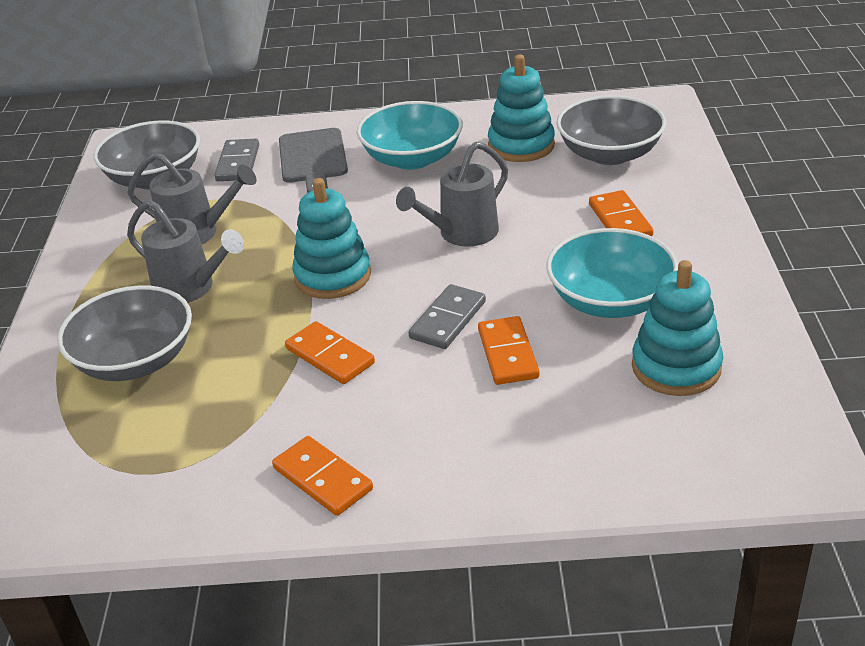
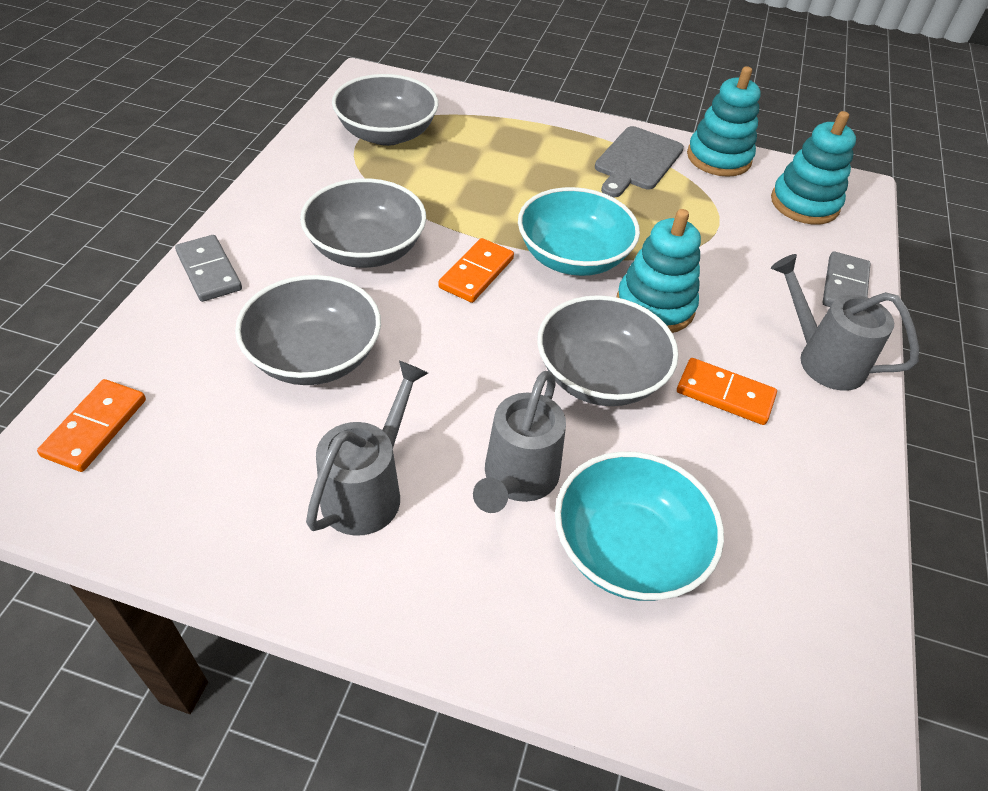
grey bowl: 3 -> 4
orange domino: 4 -> 3

